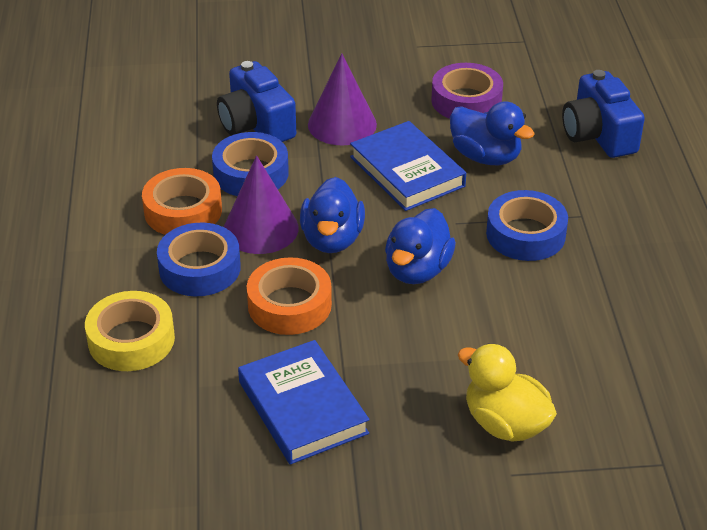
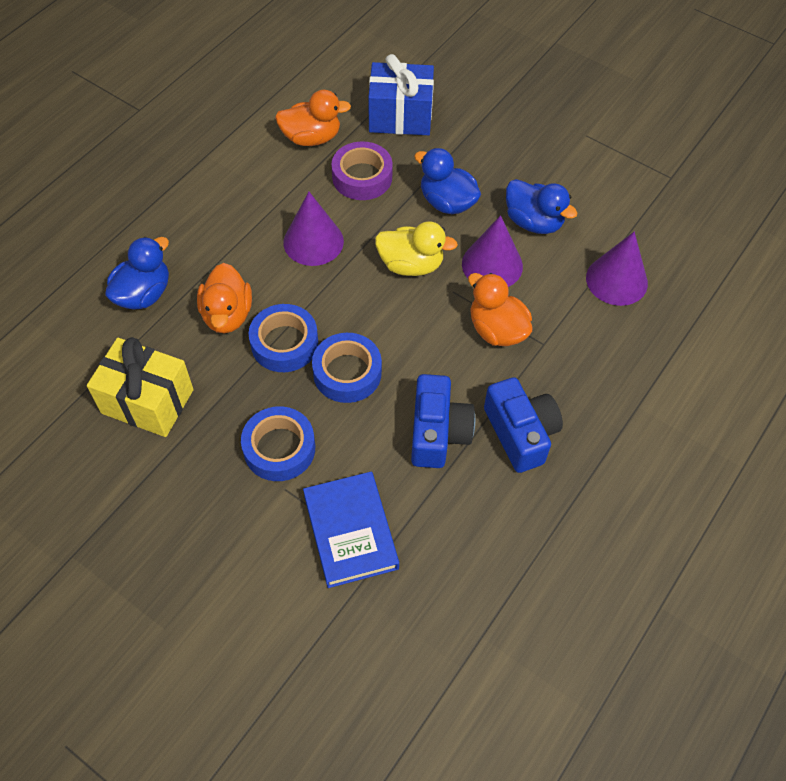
blue book: 2 -> 1
blue gift: 0 -> 1
orange duck: 0 -> 3
orange tape: 2 -> 0
purple cone: 2 -> 3
yellow gift: 0 -> 1
yellow tape: 1 -> 0

